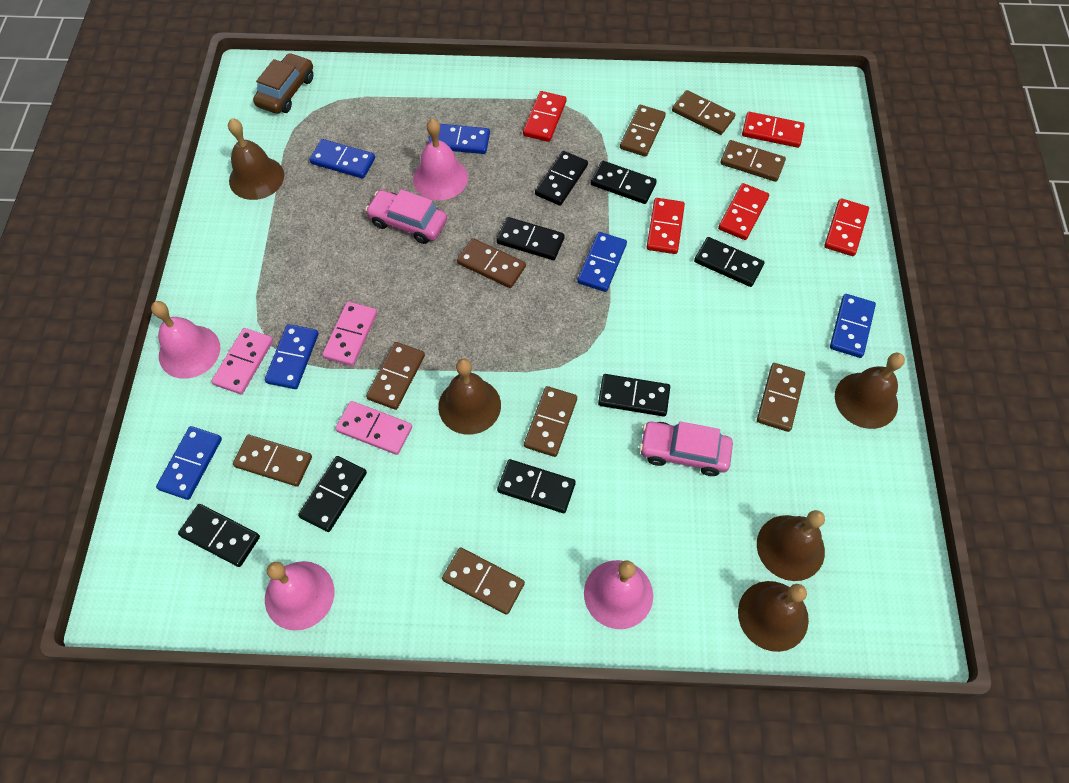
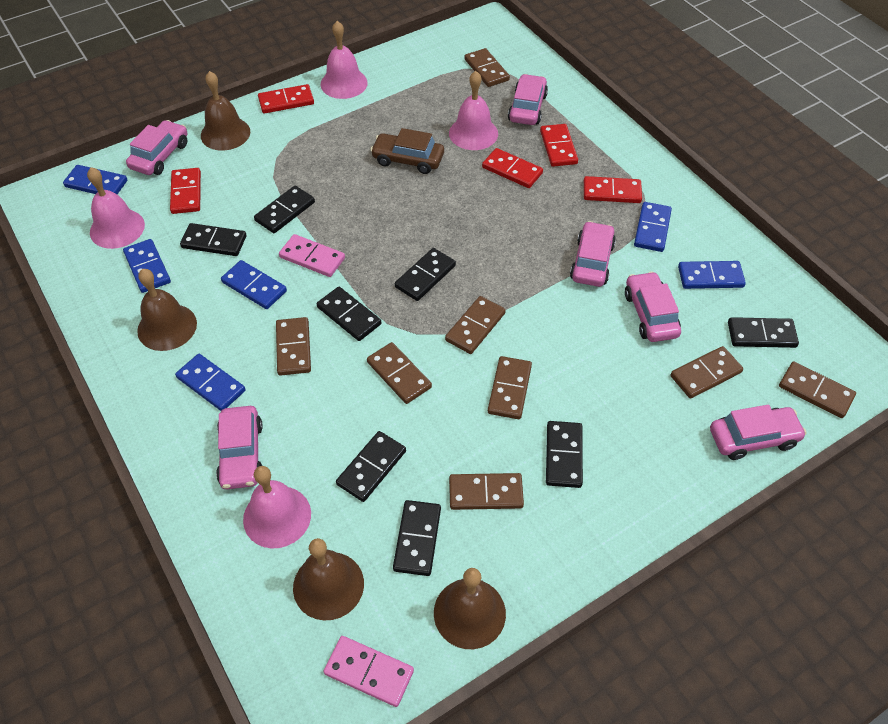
brown bell: 5 -> 4
brown domino: 9 -> 8
pink car: 2 -> 6
pink domino: 3 -> 2

